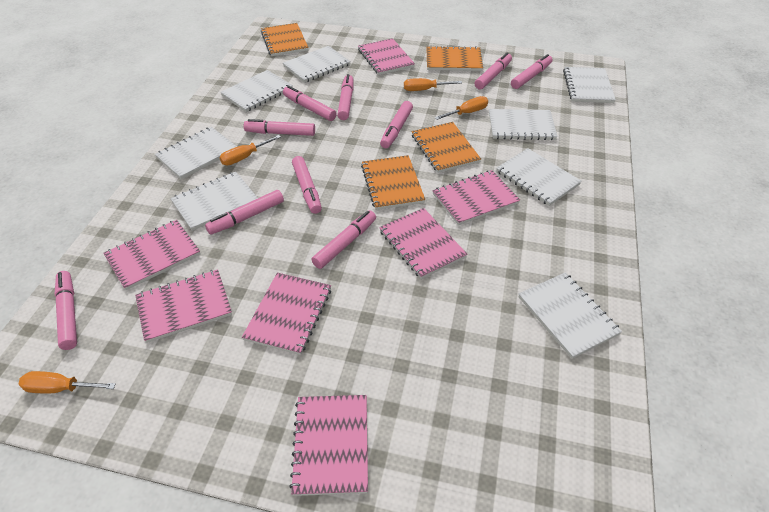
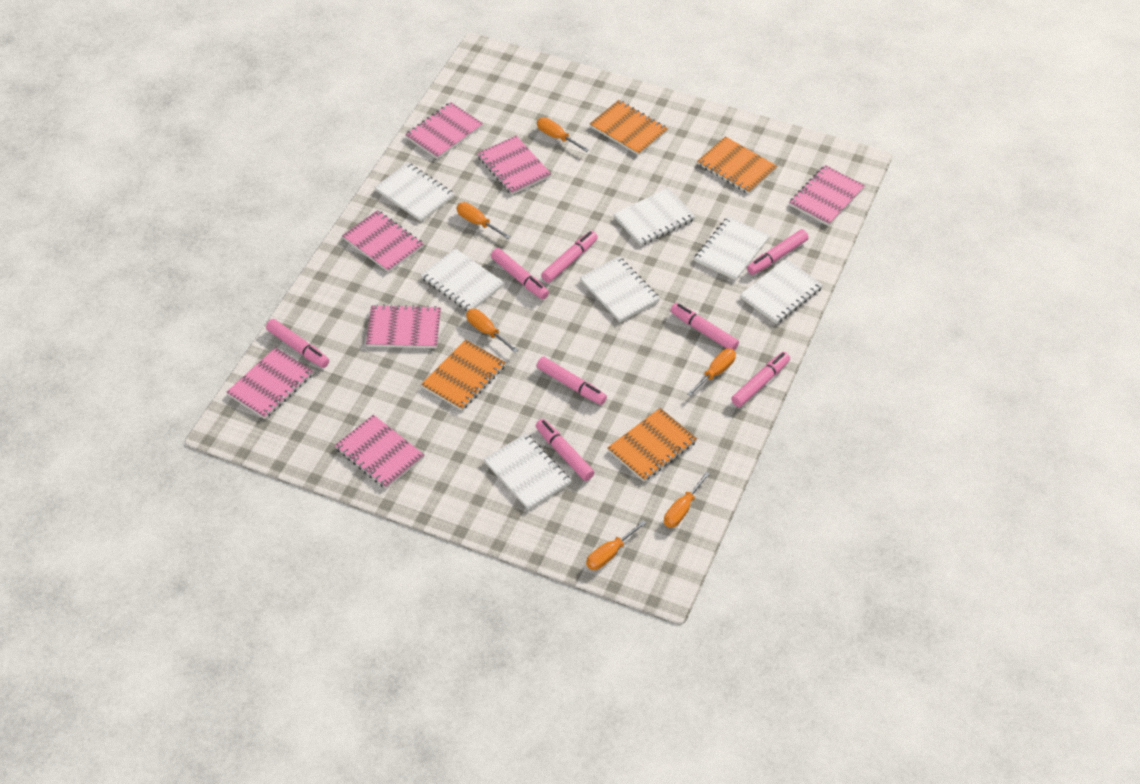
orange screwdriver: 4 -> 6
pink marker: 10 -> 8
white notebook: 8 -> 7

